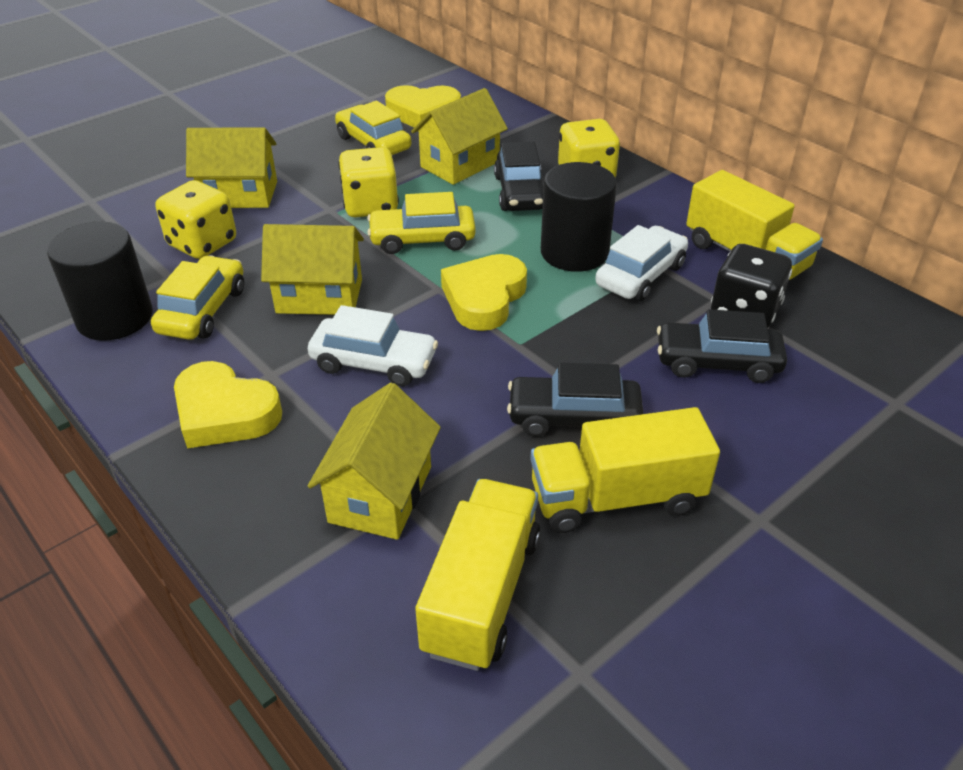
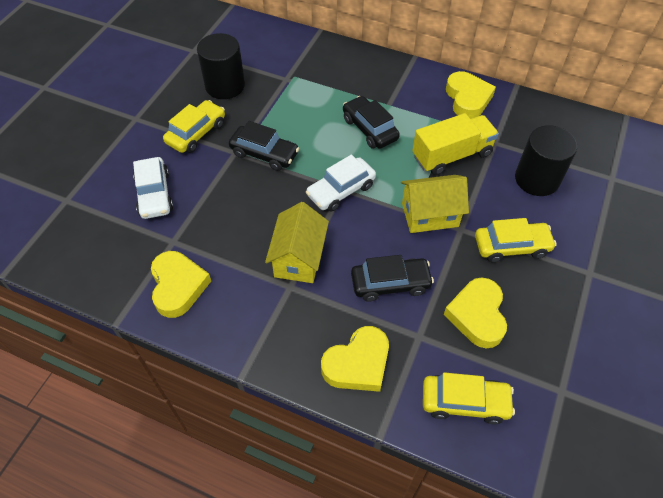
black dice: 1 -> 0
yellow dice: 3 -> 0
yellow heart: 3 -> 4
yellow house: 4 -> 2
yellow truck: 3 -> 1

